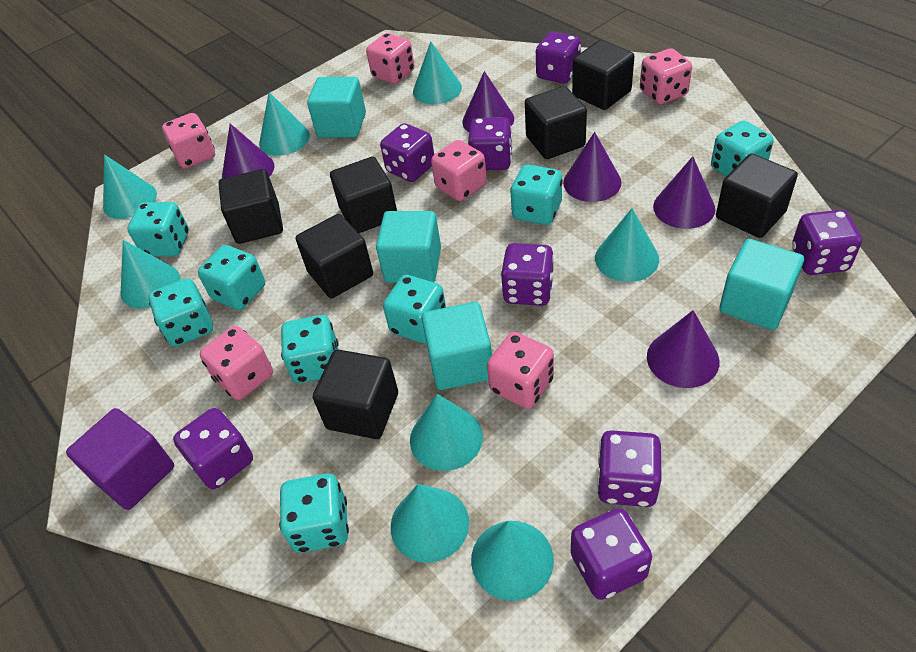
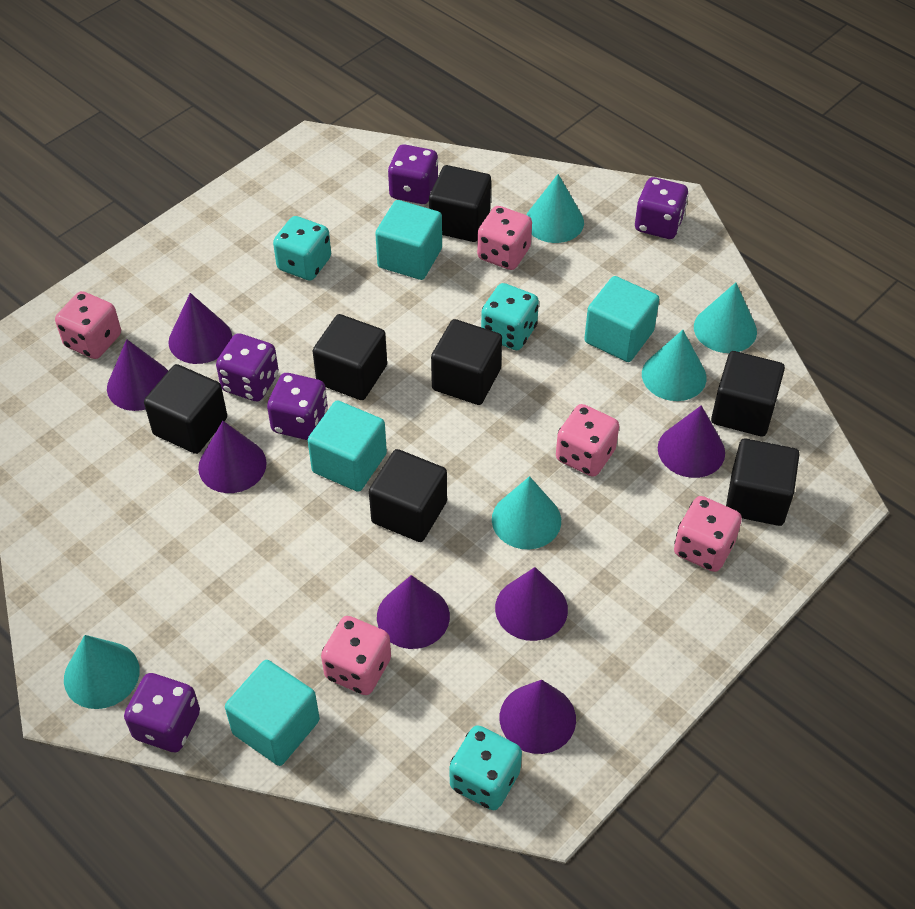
pink dice: 6 -> 5
purple cone: 5 -> 7
purple cube: 1 -> 0
purple dice: 8 -> 5
turquoise cone: 8 -> 5
turquoise dice: 8 -> 3

